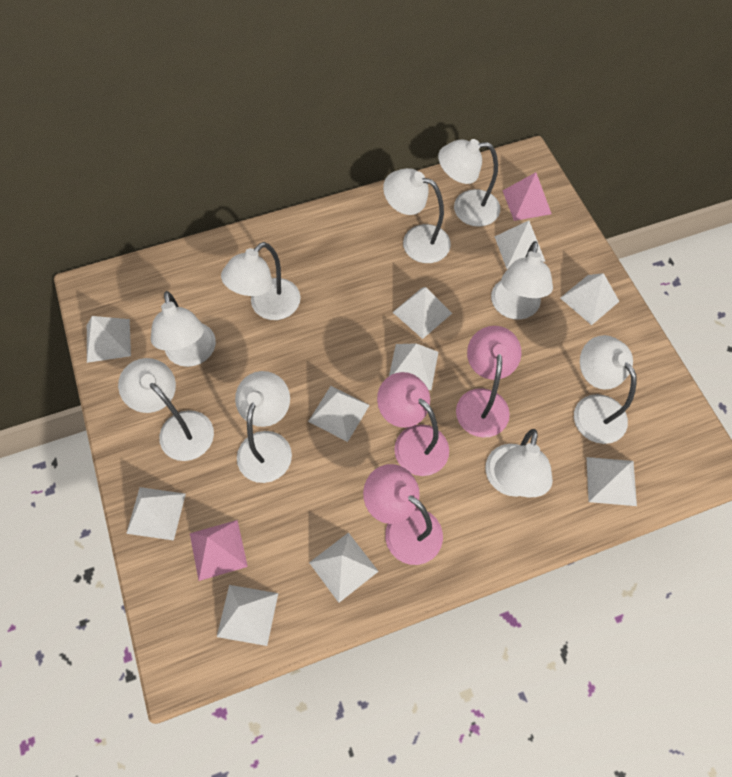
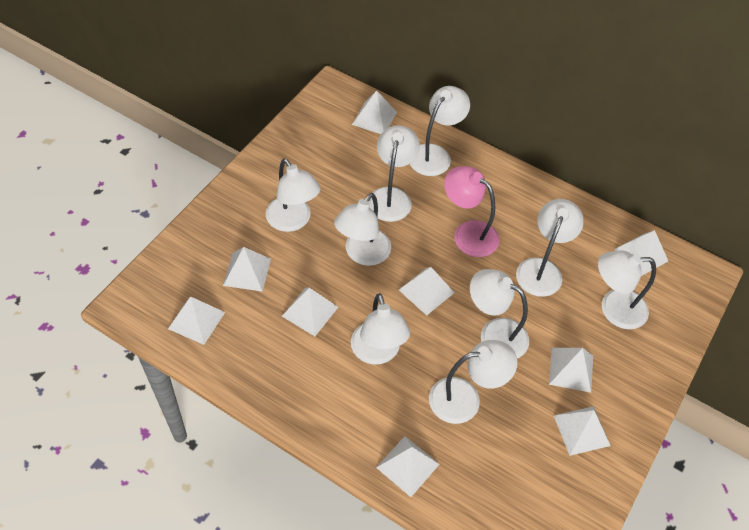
pink lamp: 3 -> 1
pink pyramid: 2 -> 0
white pyramid: 10 -> 9

